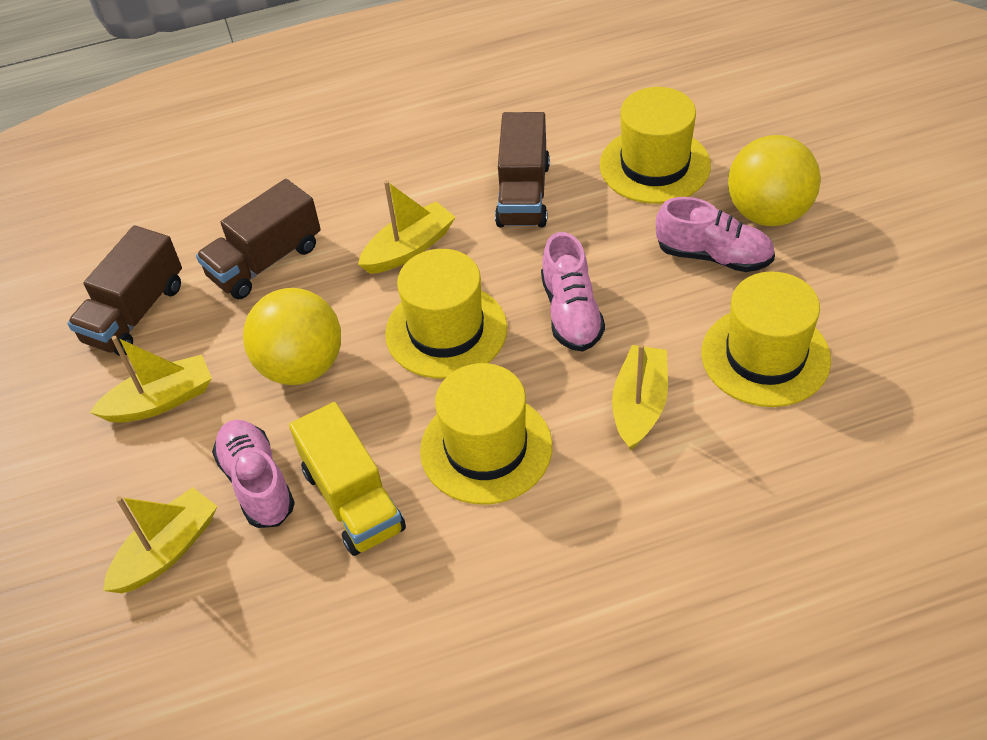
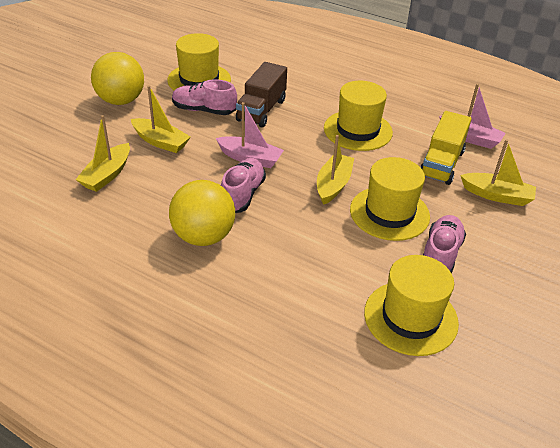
brown truck: 3 -> 1
pink boat: 0 -> 2

